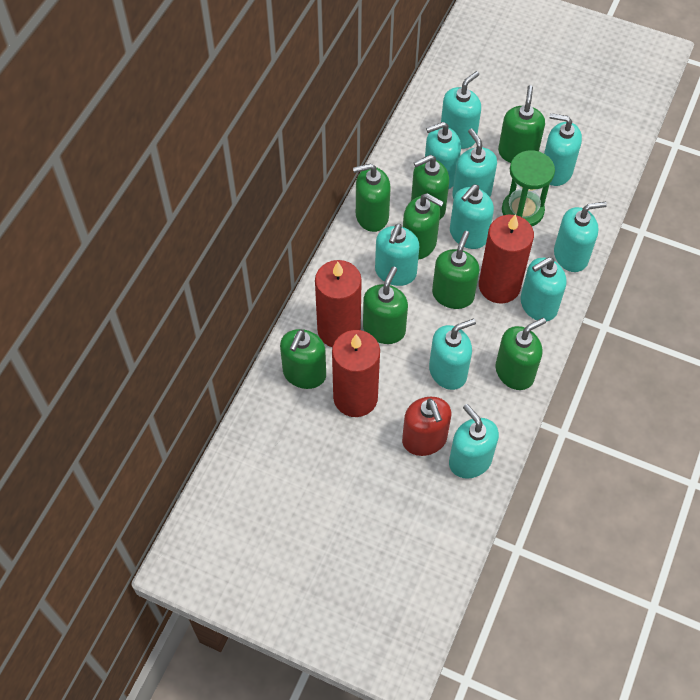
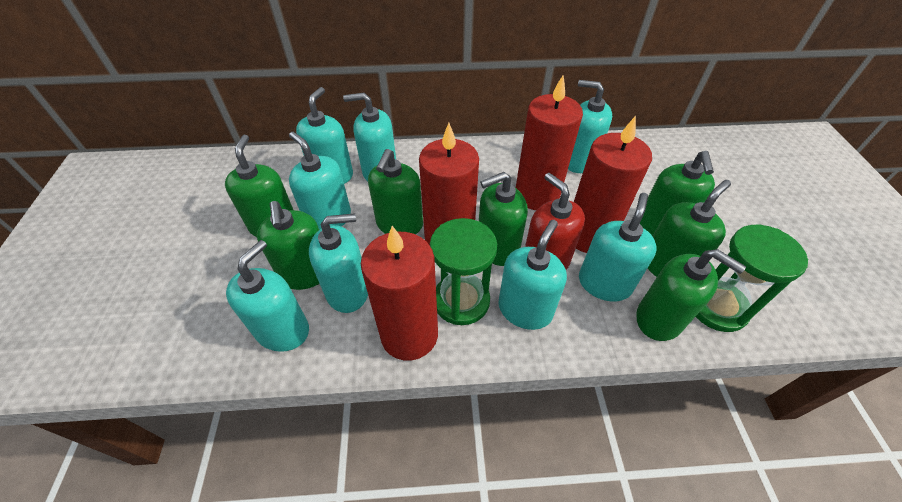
green hourglass: 1 -> 2
green soap dispenser: 8 -> 7
red candle: 3 -> 4
turquoise soap dispenser: 10 -> 8

